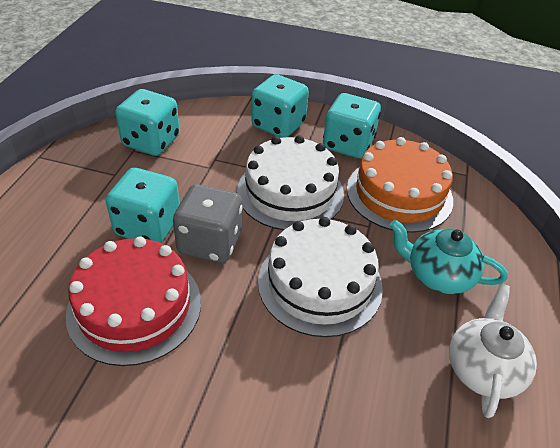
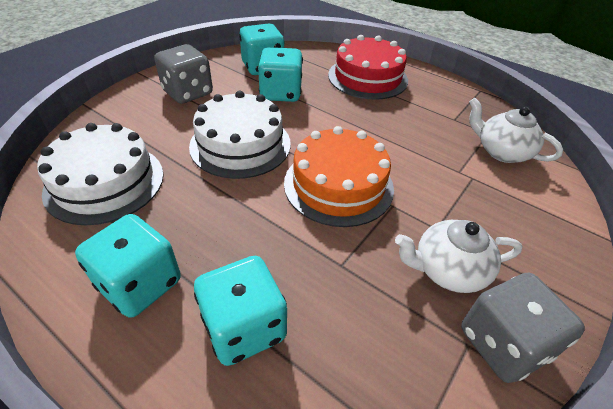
grey dice: 1 -> 2
turquoise teapot: 1 -> 0
white teapot: 1 -> 2

